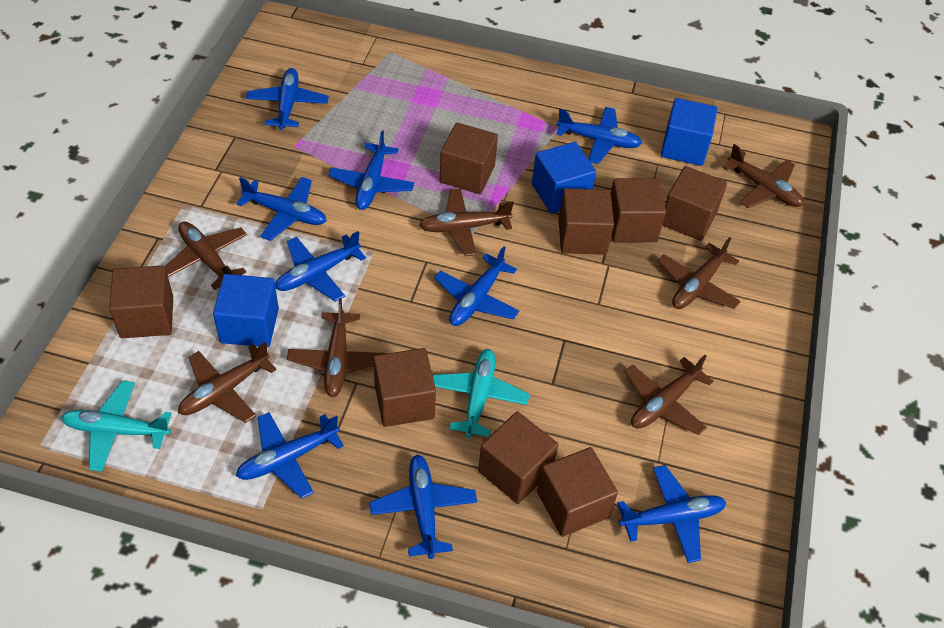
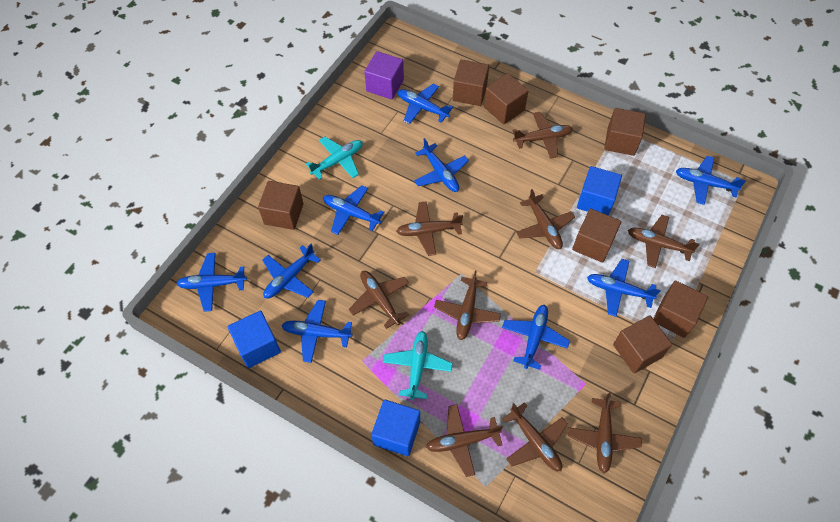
brown cube: 8 -> 7
brown plane: 7 -> 9
purple cube: 0 -> 1

